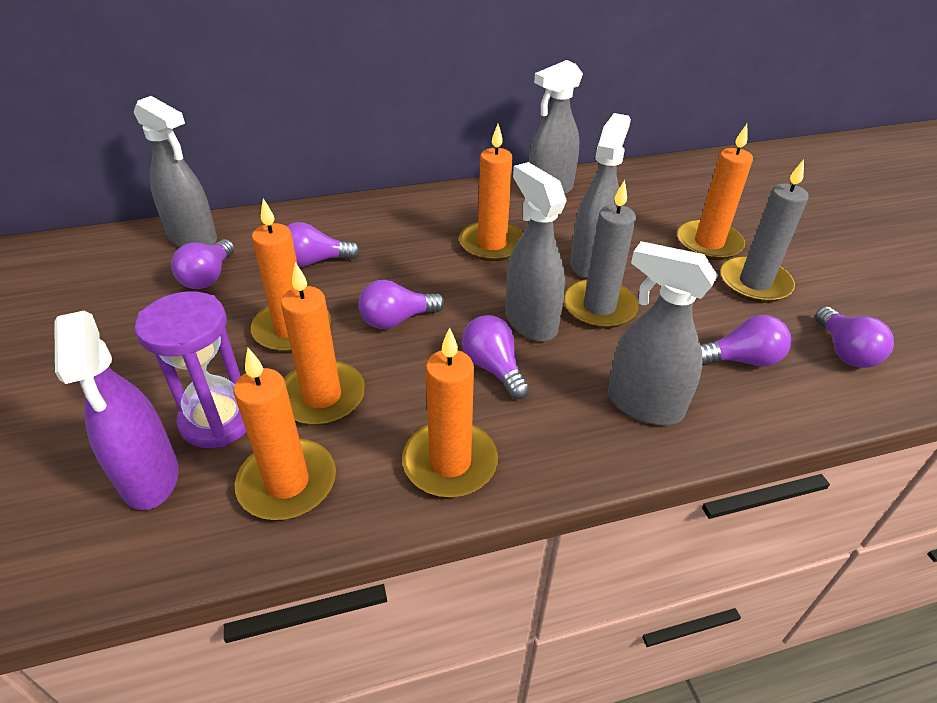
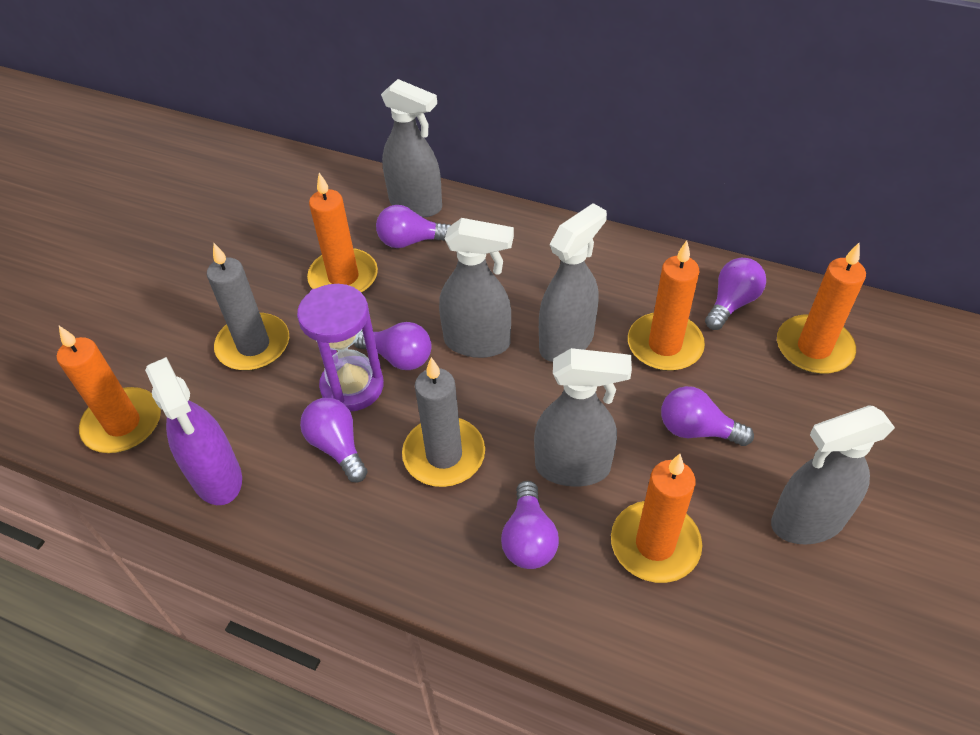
orange candle: 6 -> 5

